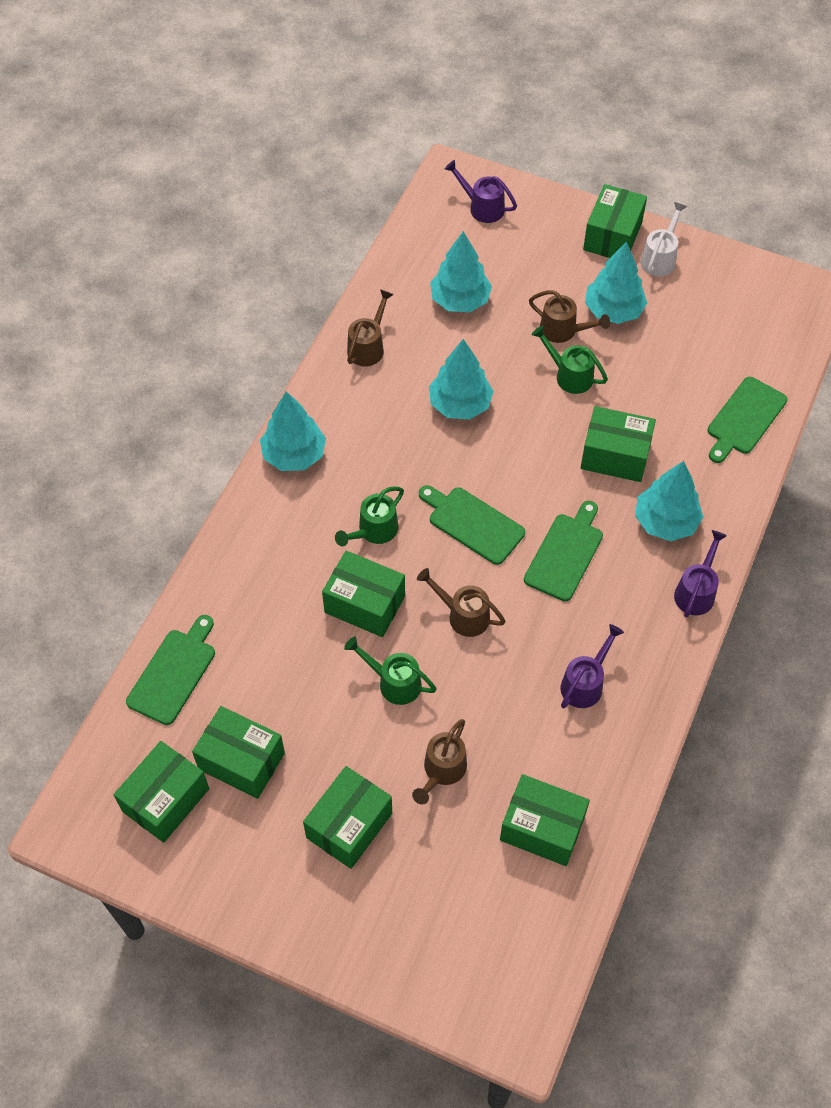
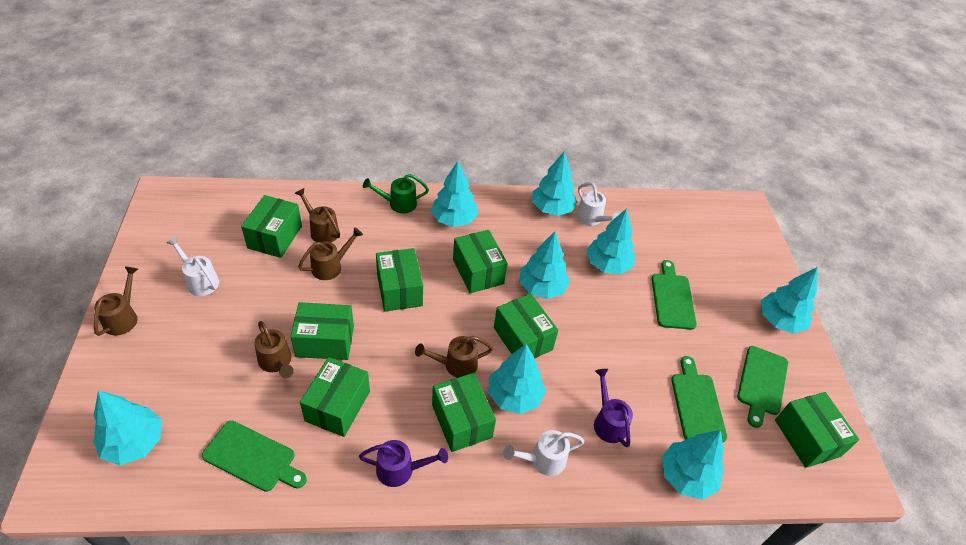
brown watering can: 4 -> 5
green box: 7 -> 8
green watering can: 3 -> 1
purple watering can: 3 -> 2
turquoise tree: 5 -> 8
white watering can: 1 -> 3

